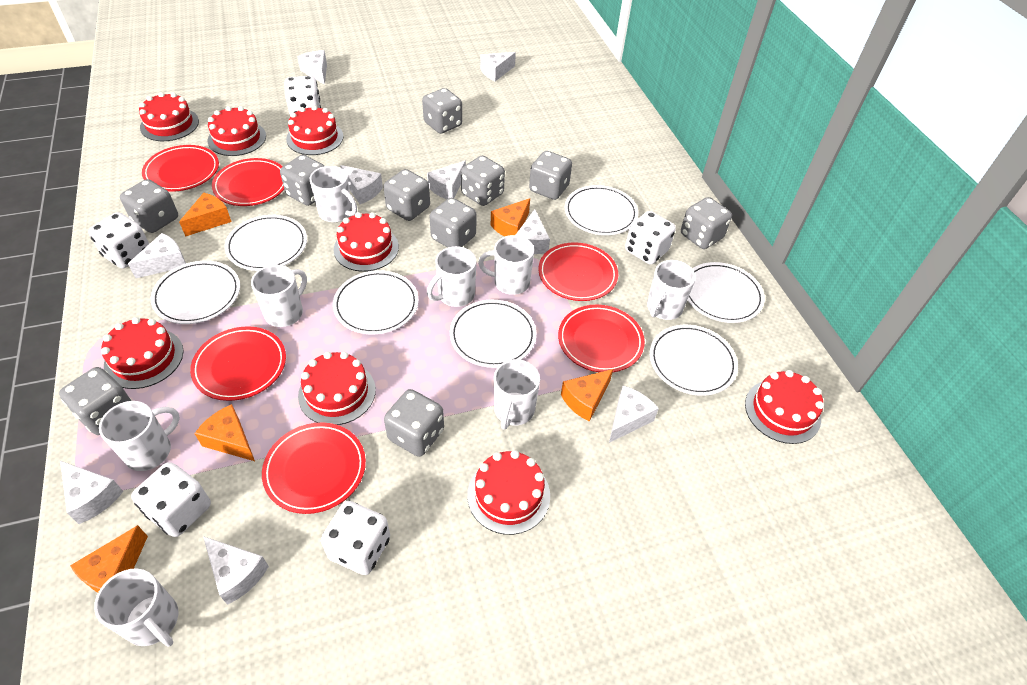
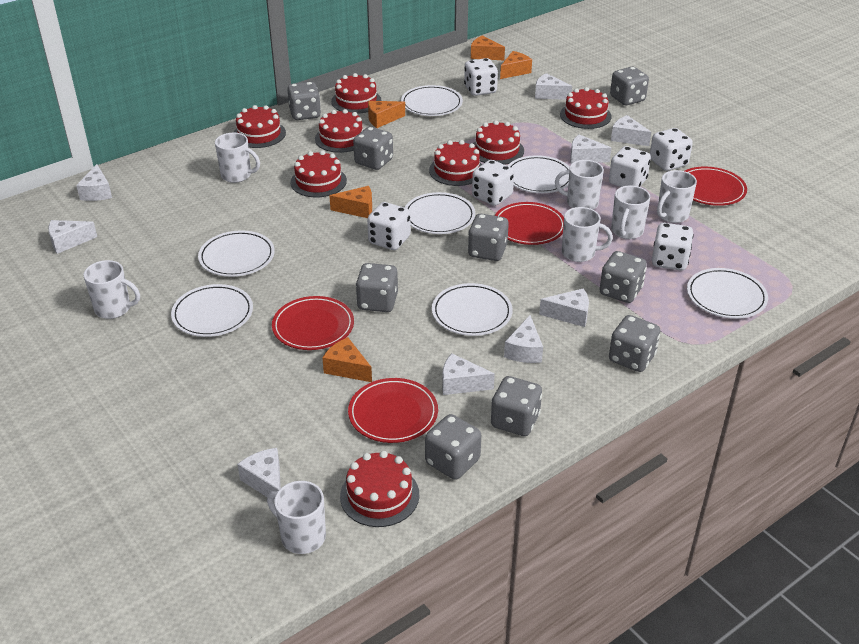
grey dice: 10 -> 9
red plate: 6 -> 4
white dice: 5 -> 6
white mug: 8 -> 7

